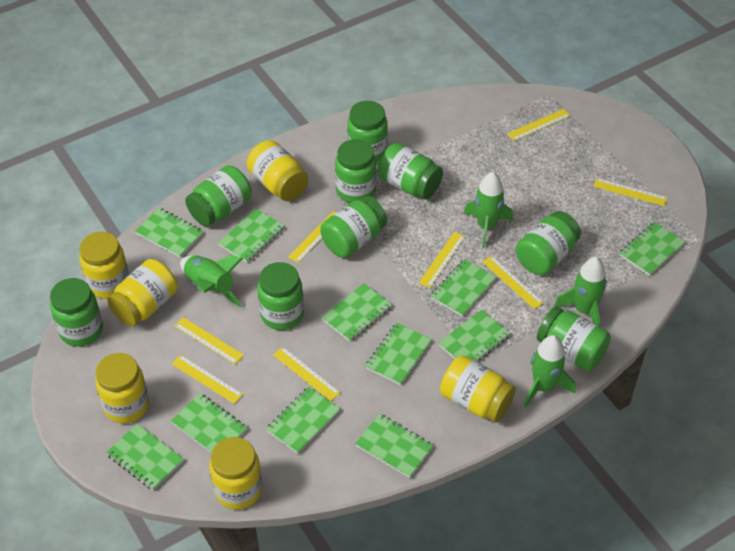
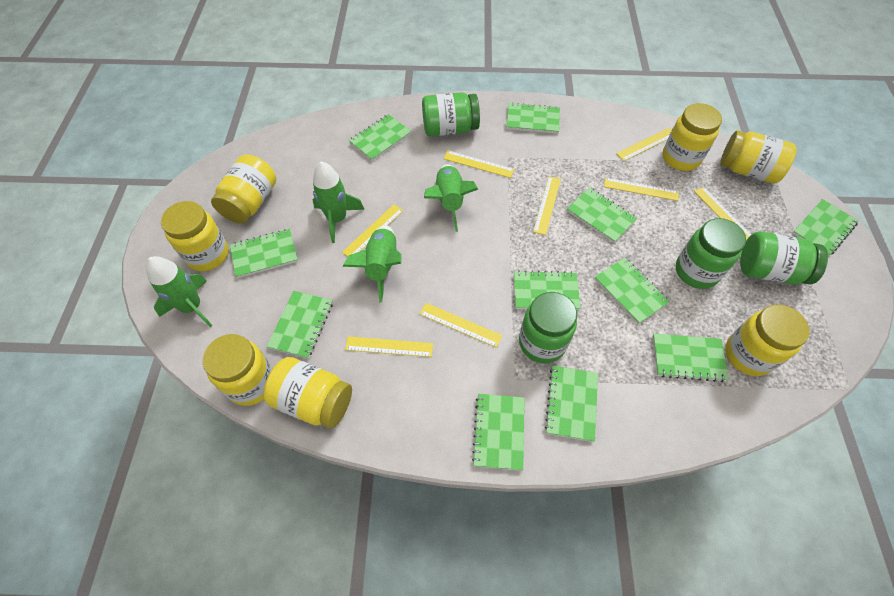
green jar: 9 -> 4
yellow jar: 6 -> 7

